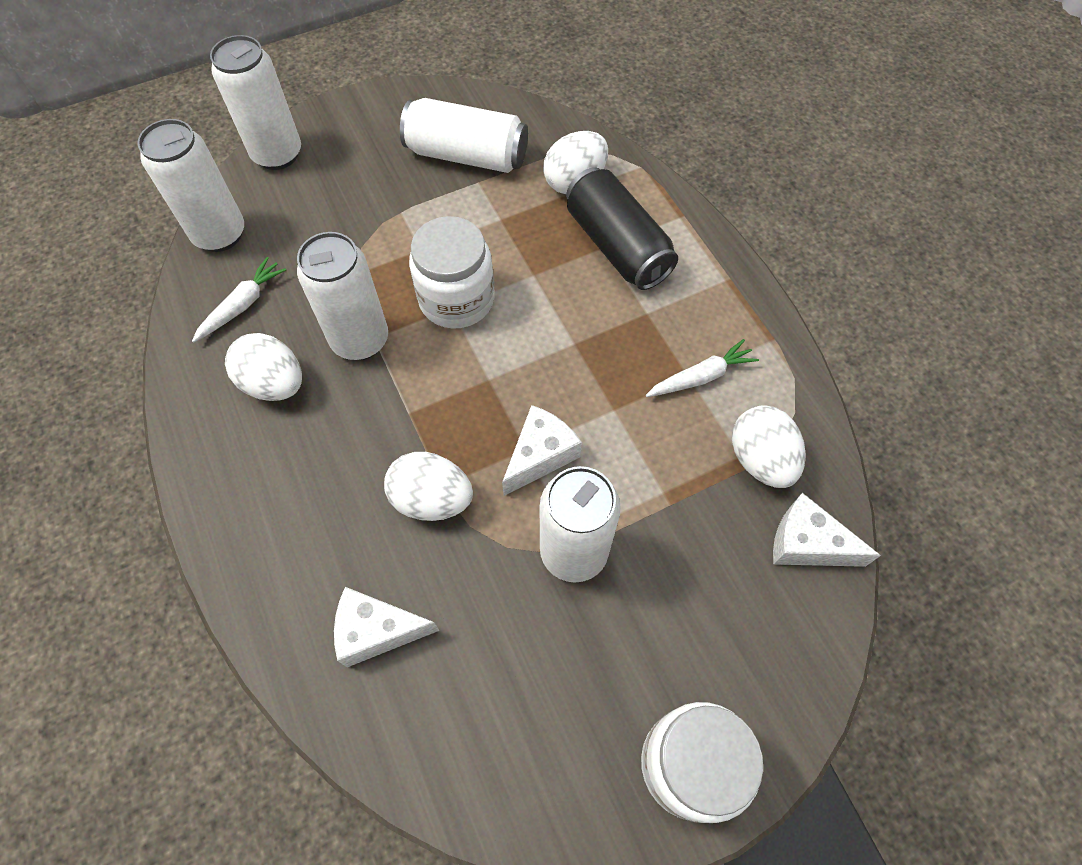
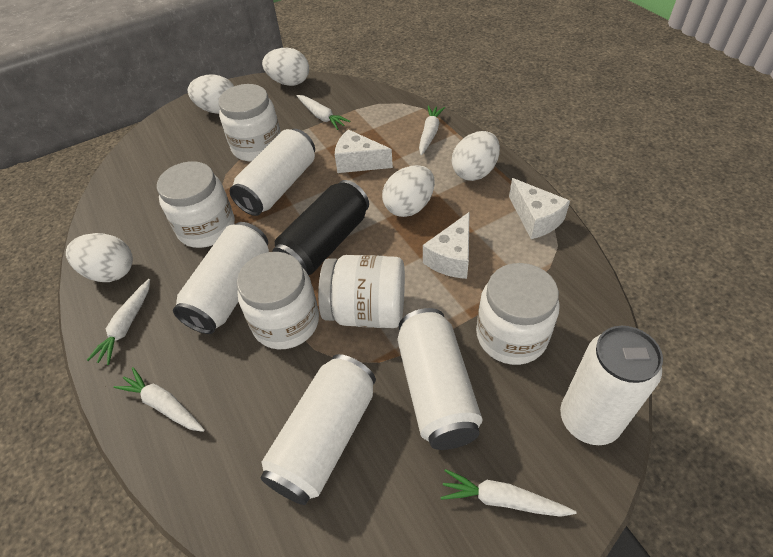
white carrot: 2 -> 5
white egg: 4 -> 5
white jar: 2 -> 5

